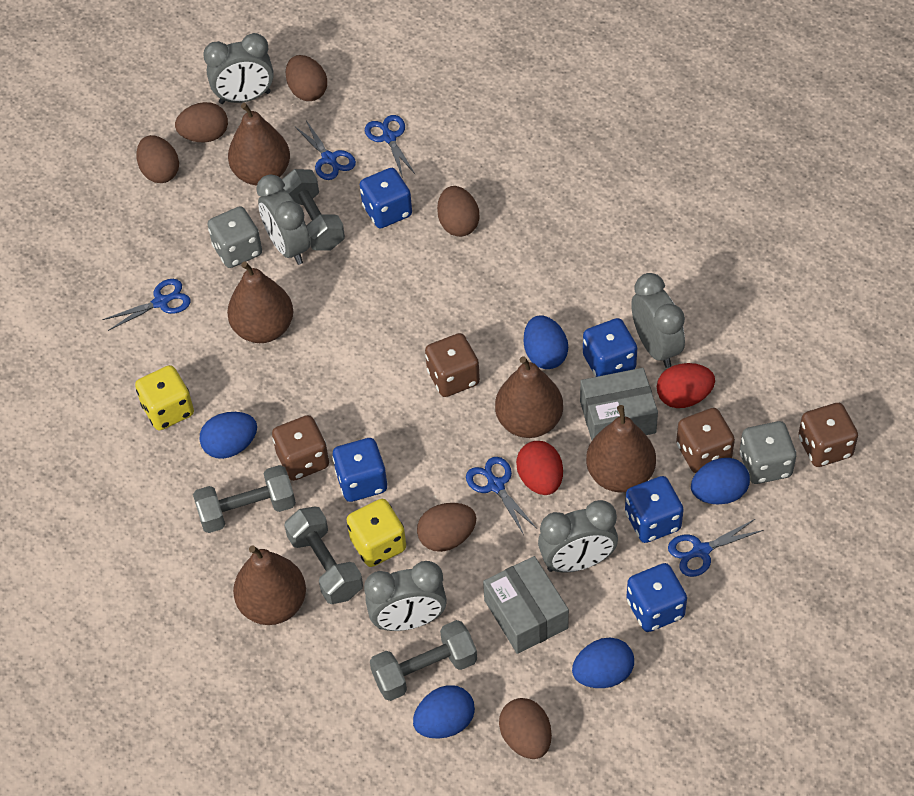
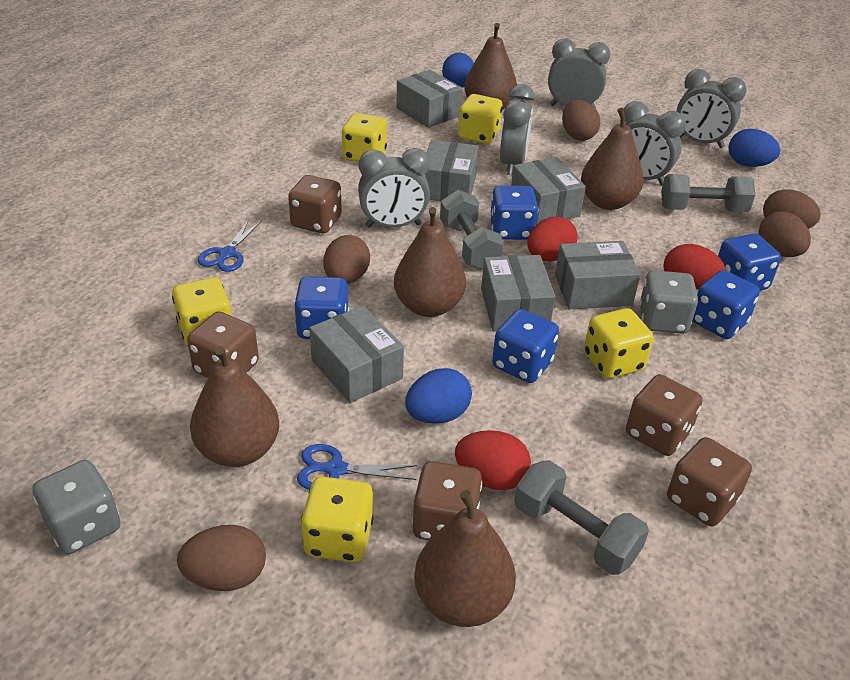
blue egg: 5 -> 3
blue scissors: 5 -> 2
brown dice: 4 -> 5
brown egg: 6 -> 5
grey box: 2 -> 6
grey dumbbell: 4 -> 3
red egg: 2 -> 3
yellow dice: 2 -> 5

